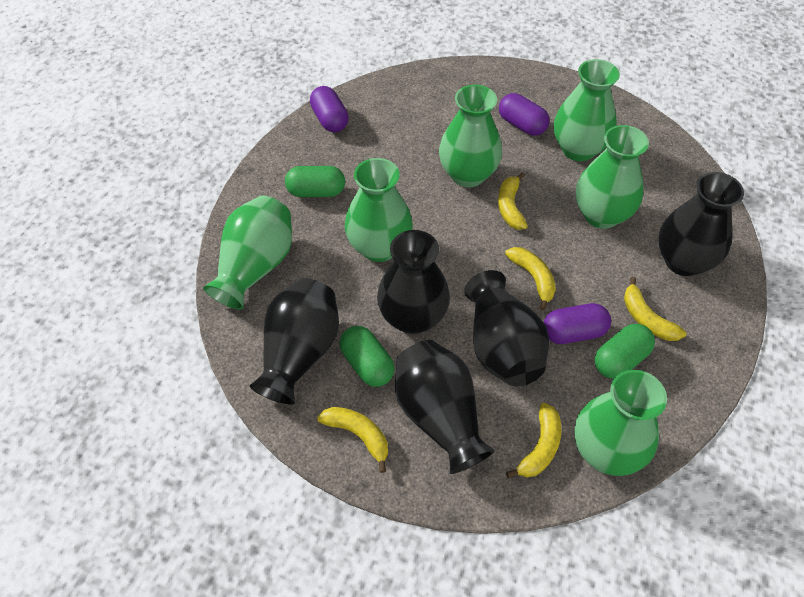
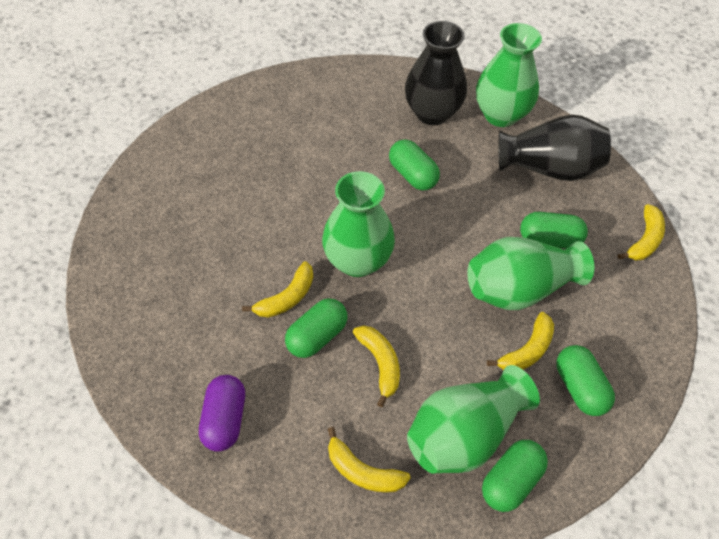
black vase: 5 -> 2
green capsule: 3 -> 5
green vase: 6 -> 4
purple capsule: 3 -> 1

